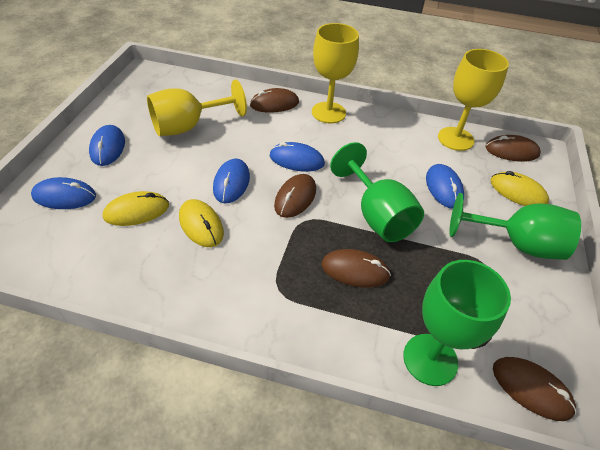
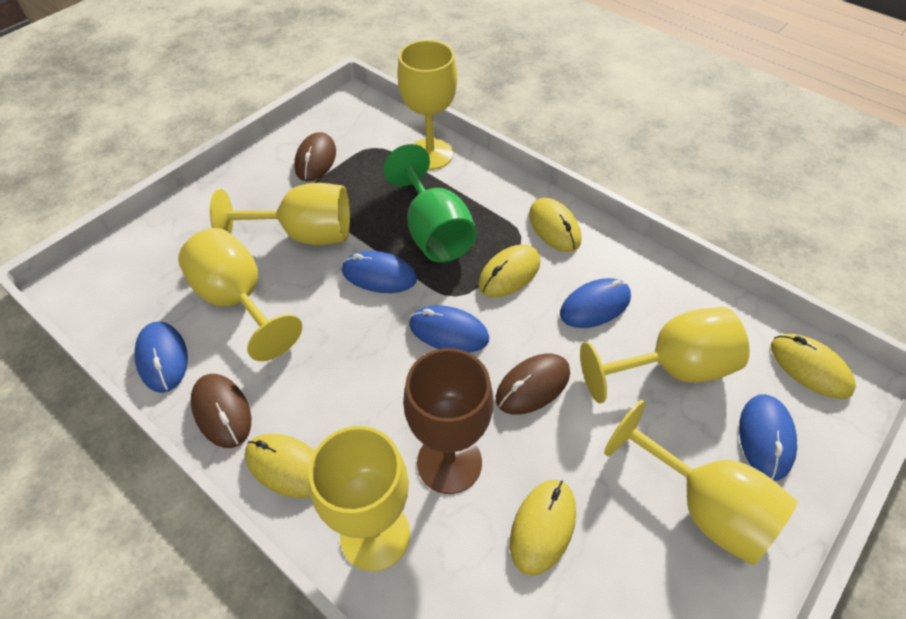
brown goblet: 0 -> 1
brown mouse: 5 -> 3
green goblet: 3 -> 1
yellow goblet: 3 -> 6
yellow mouse: 3 -> 5

